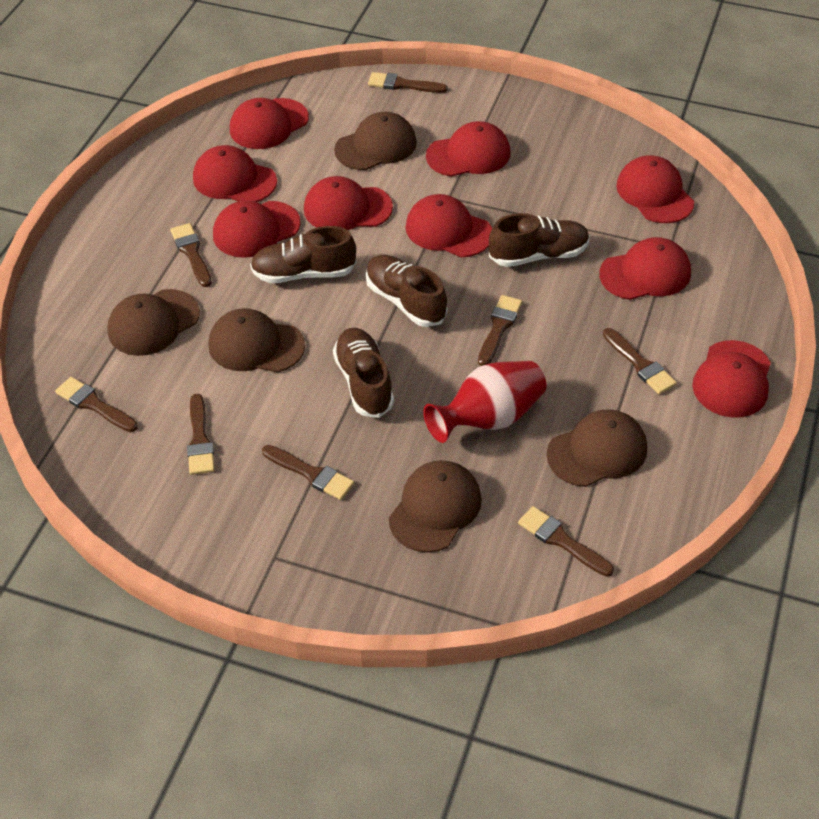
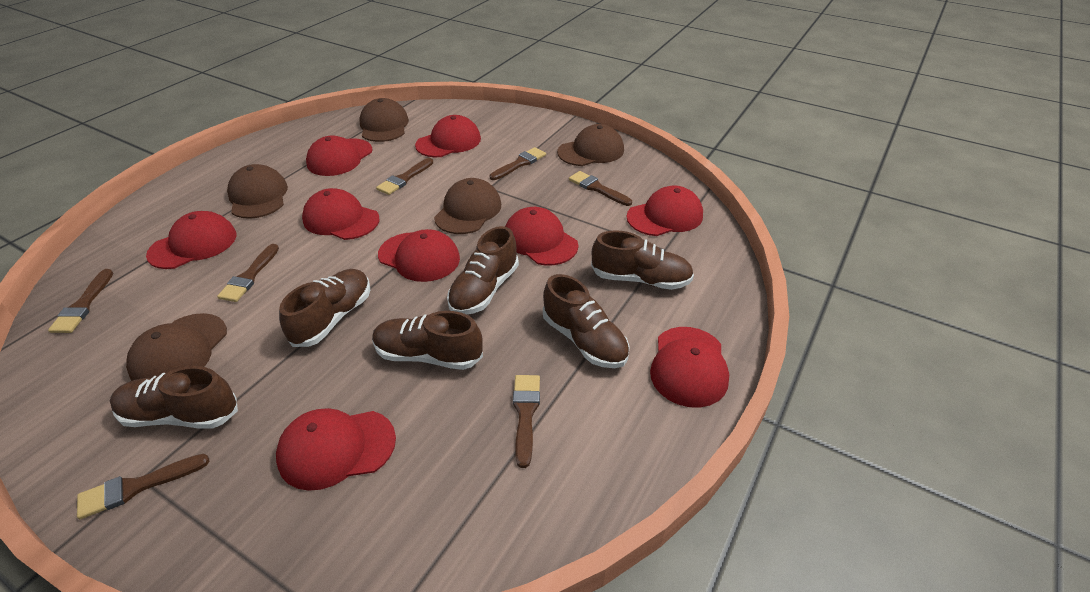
brown brush: 8 -> 7
brown shoe: 4 -> 6
red vase: 1 -> 0

